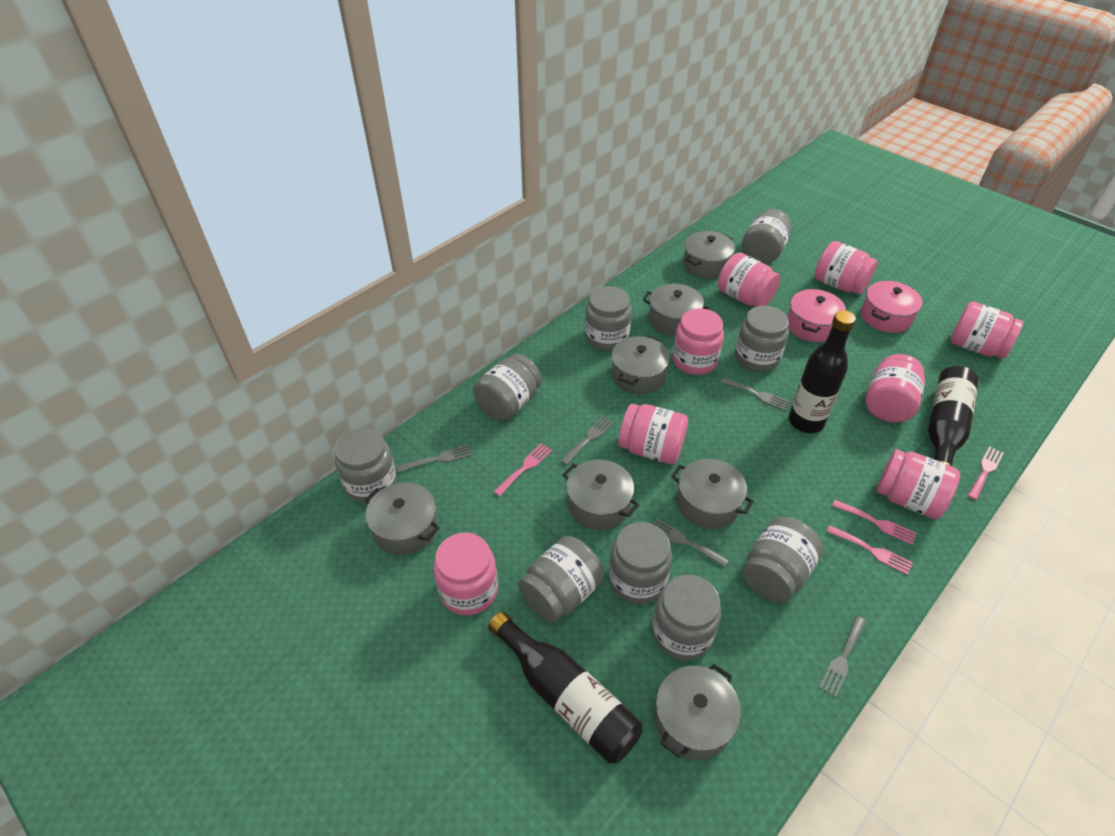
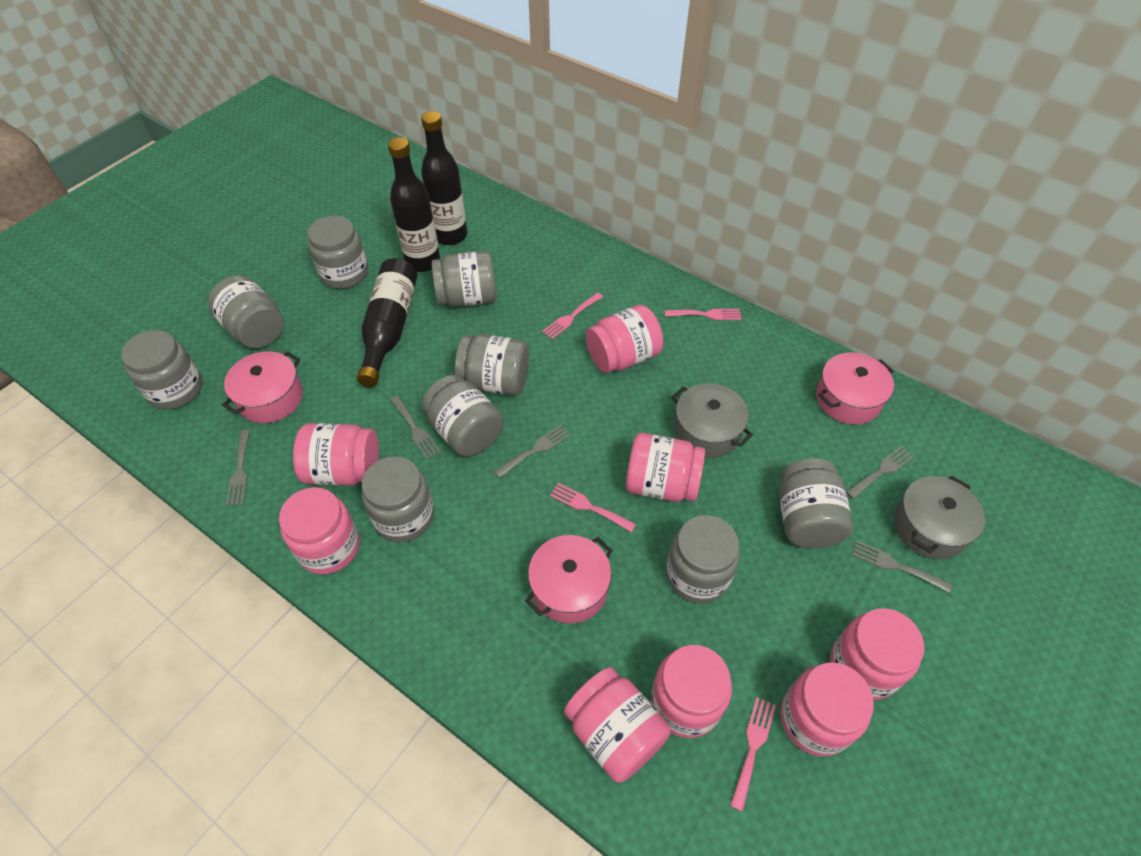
grey pot: 7 -> 2
pink pot: 2 -> 3

